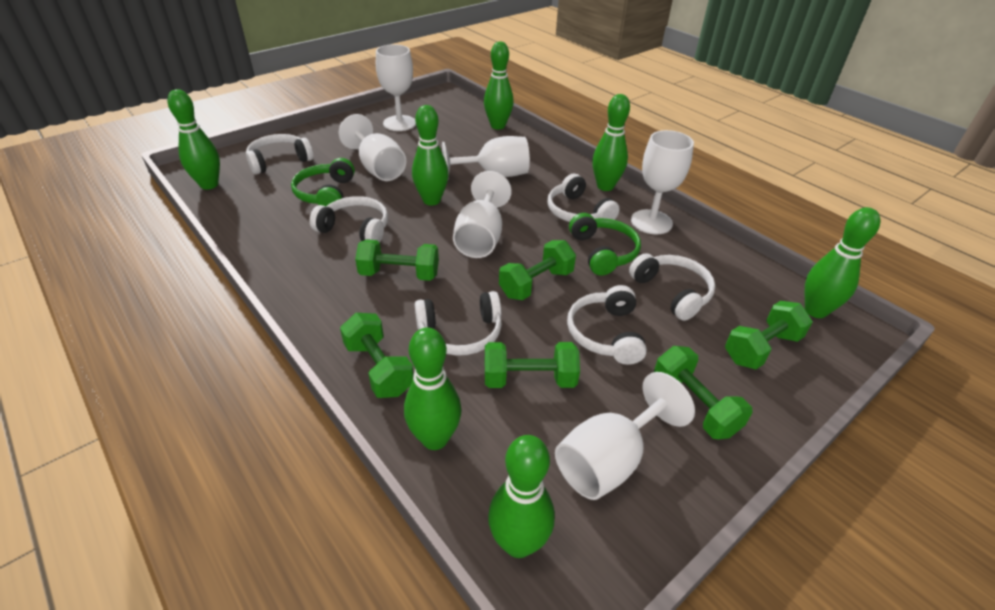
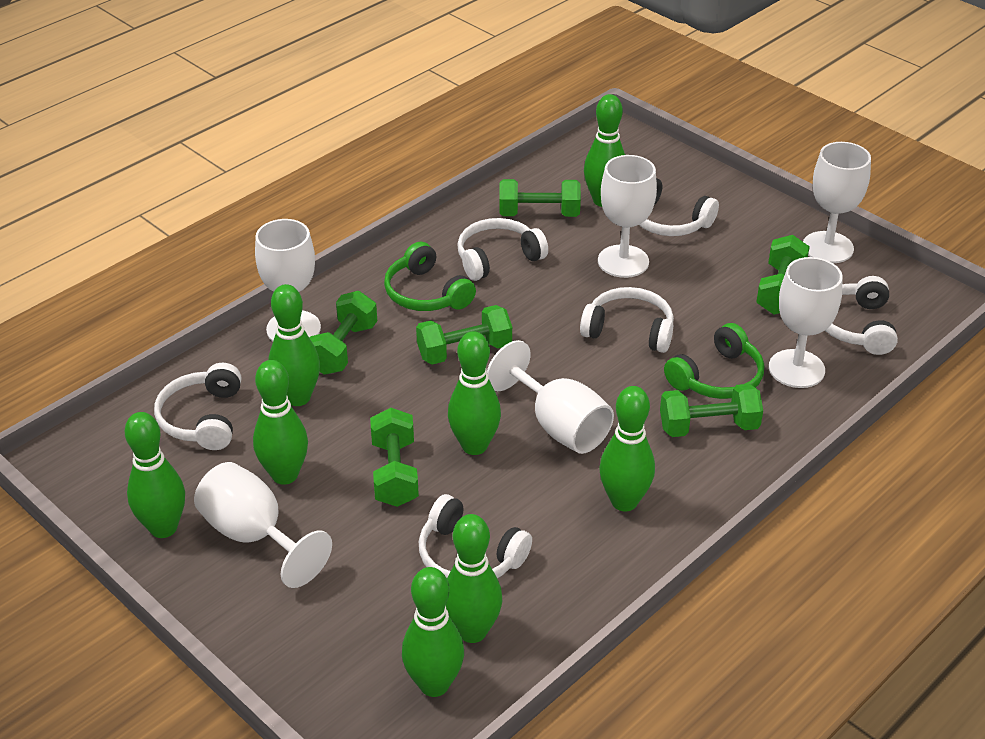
green bowling pin: 7 -> 8

